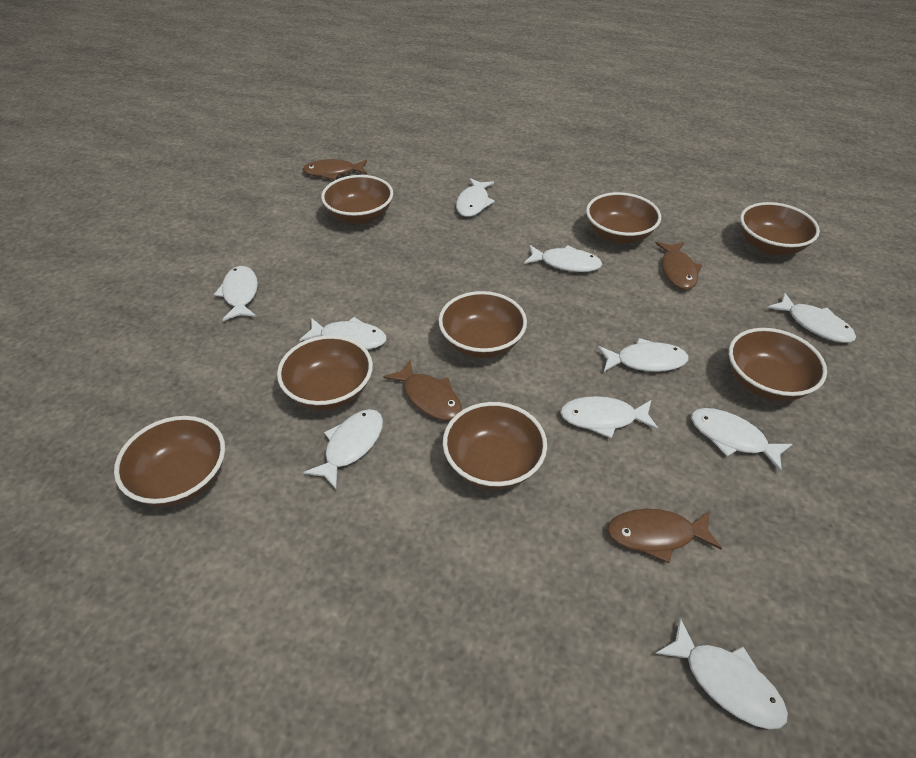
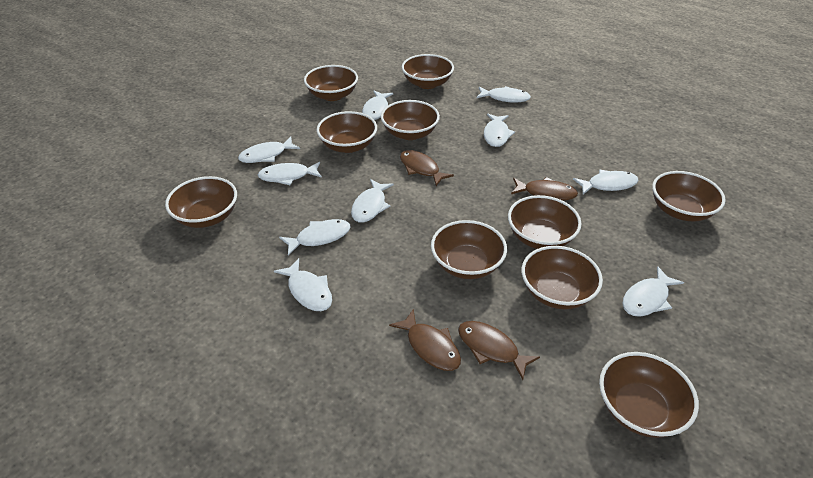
brown bowl: 8 -> 10

